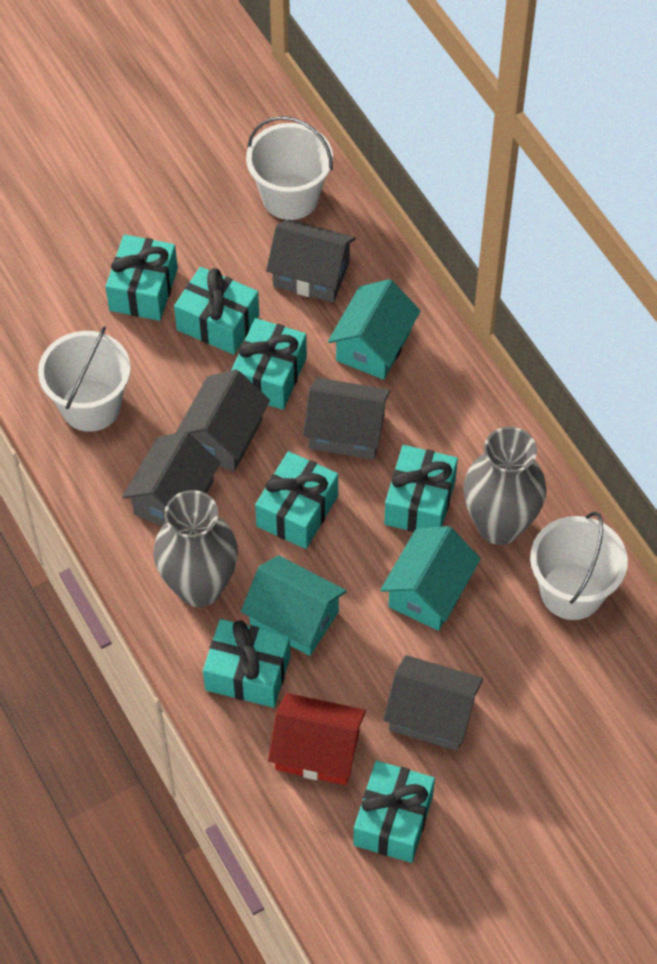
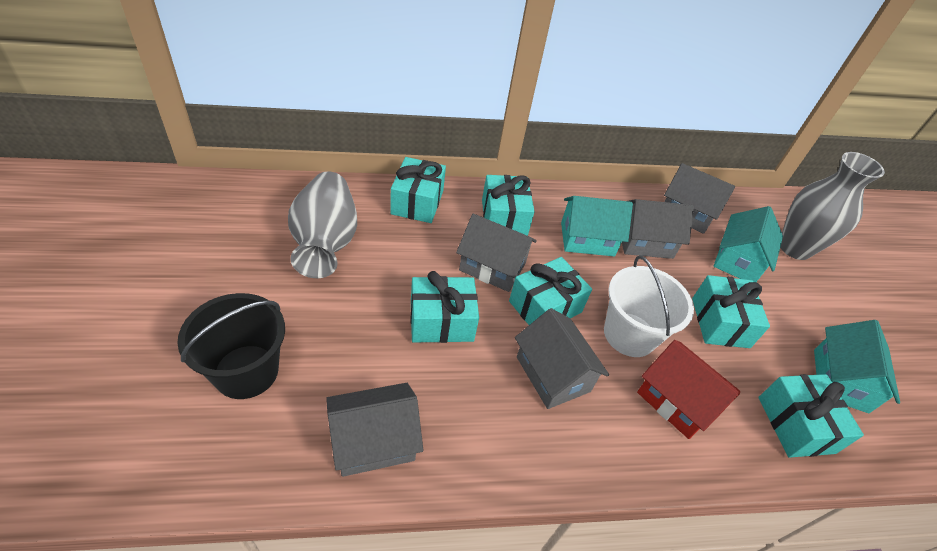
black bucket: 0 -> 1
turquoise gift: 7 -> 6
white bucket: 3 -> 1

